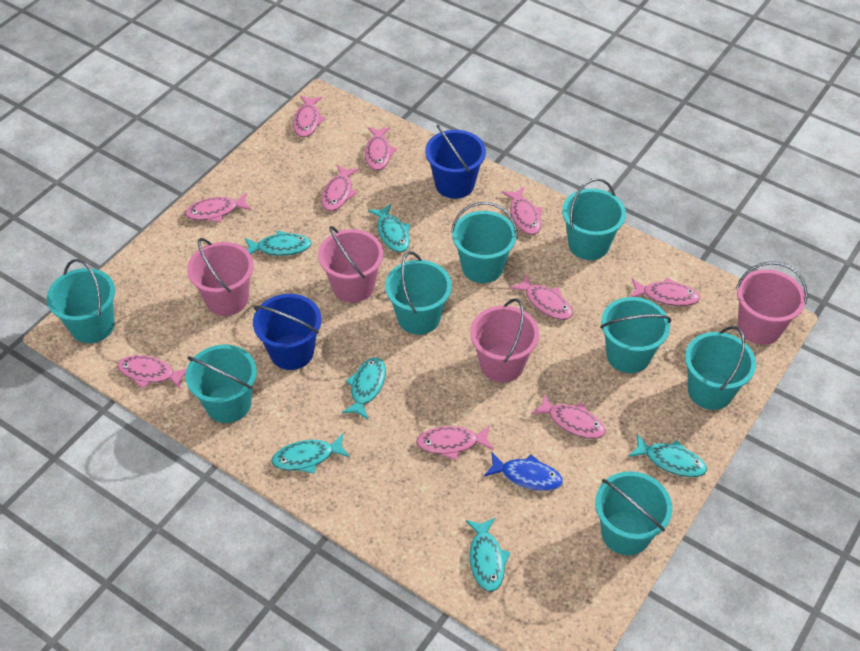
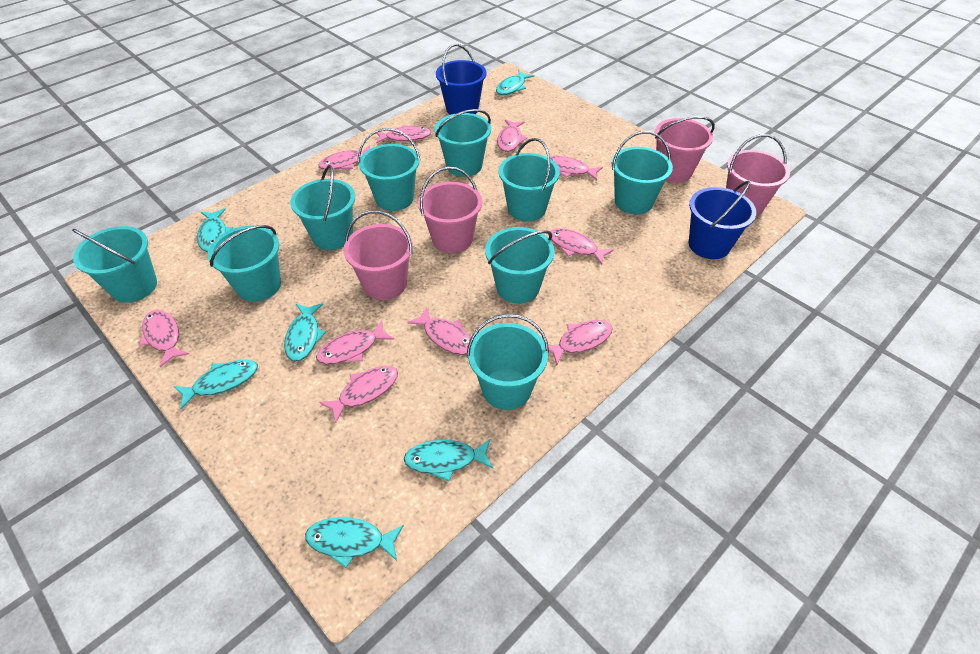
blue fish: 1 -> 0
turquoise bucket: 8 -> 9

